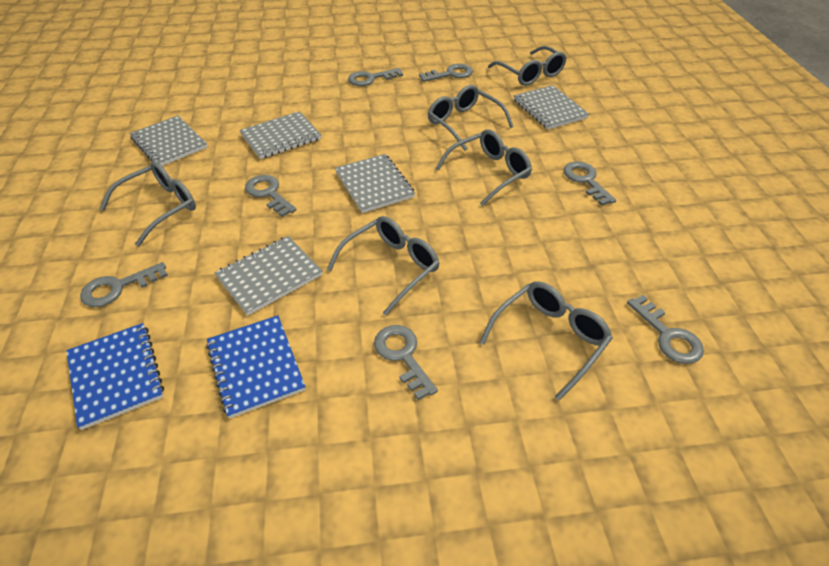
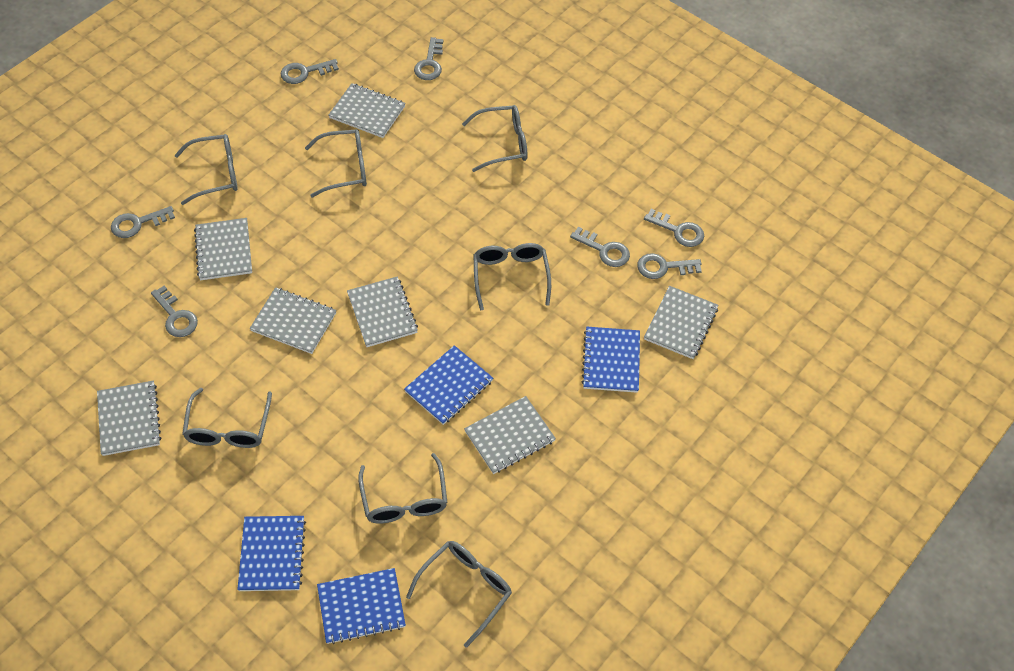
blue notebook: 2 -> 4
grey glasses: 6 -> 7
grey notebook: 5 -> 7

